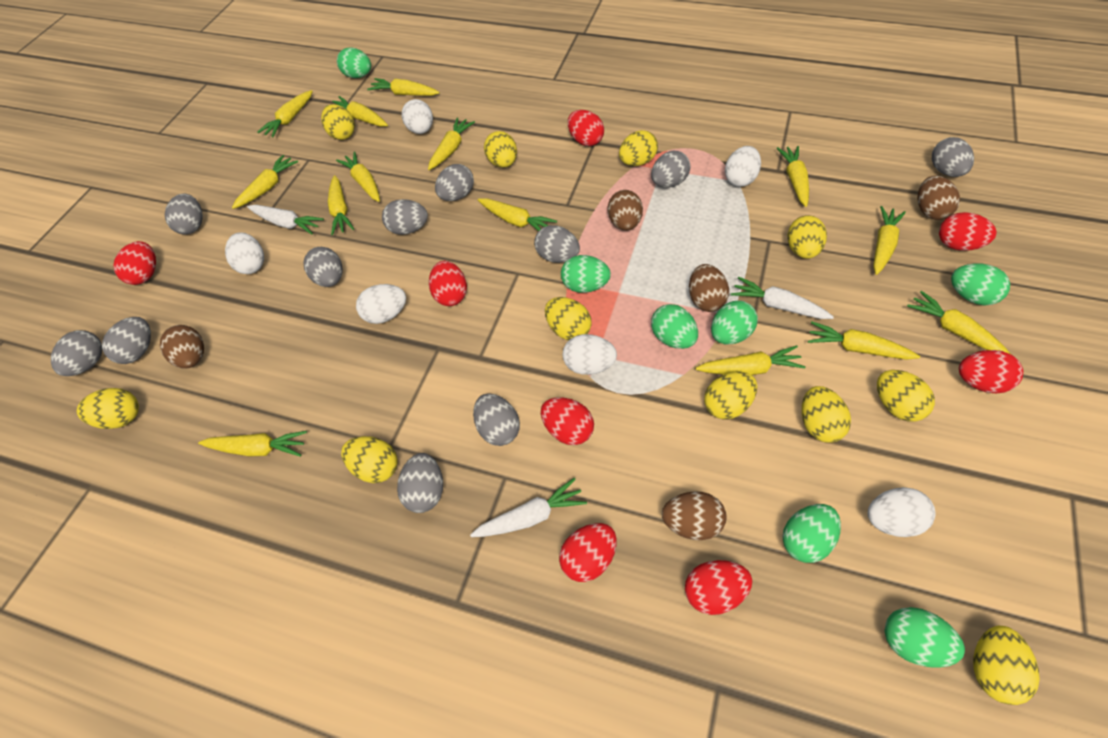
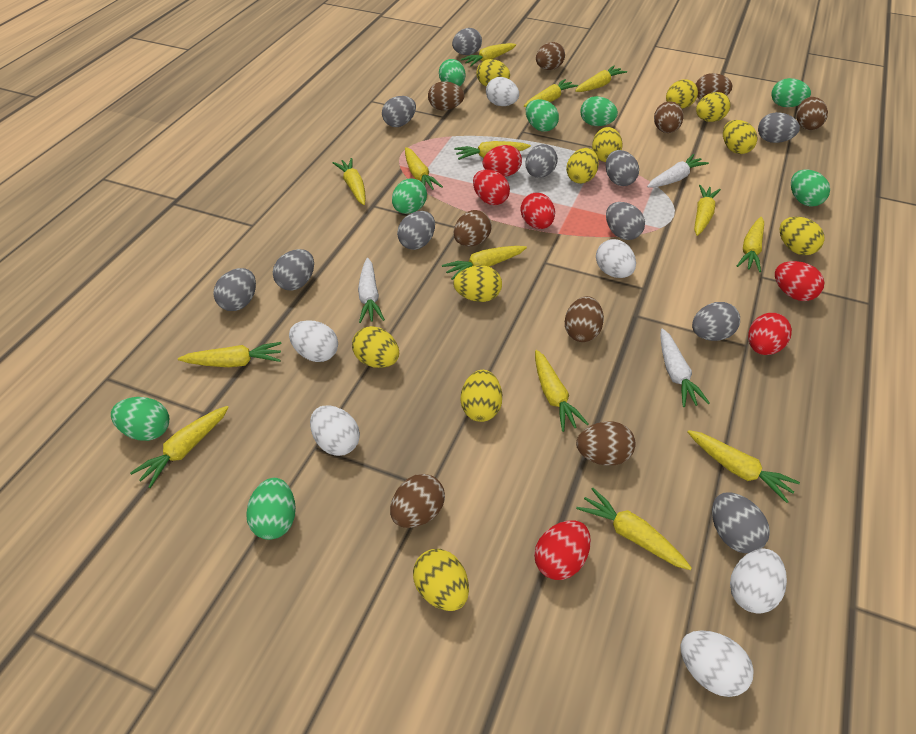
brown egg: 5 -> 9
green egg: 7 -> 8
red egg: 8 -> 6

